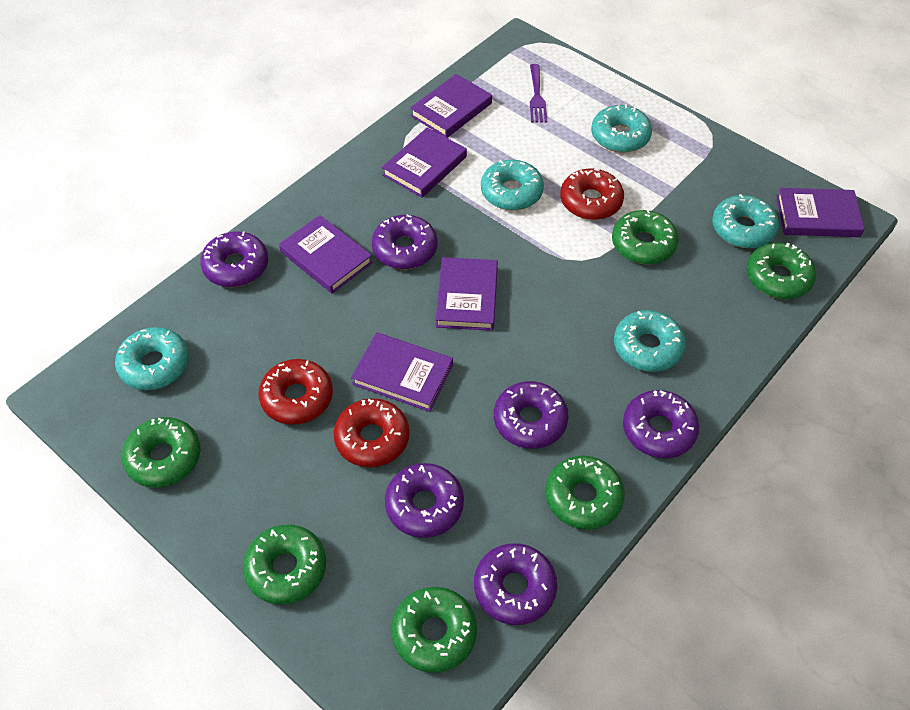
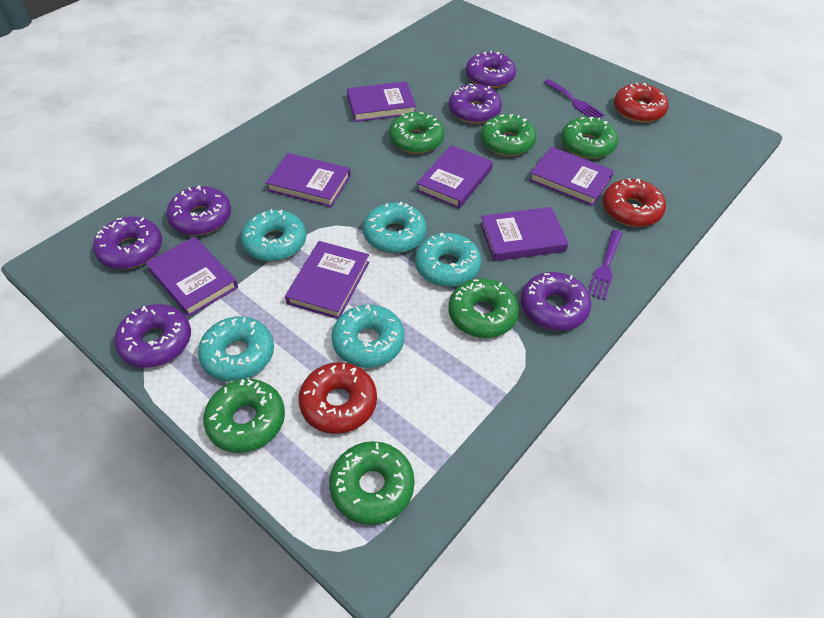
purple book: 6 -> 7
purple fork: 1 -> 2

